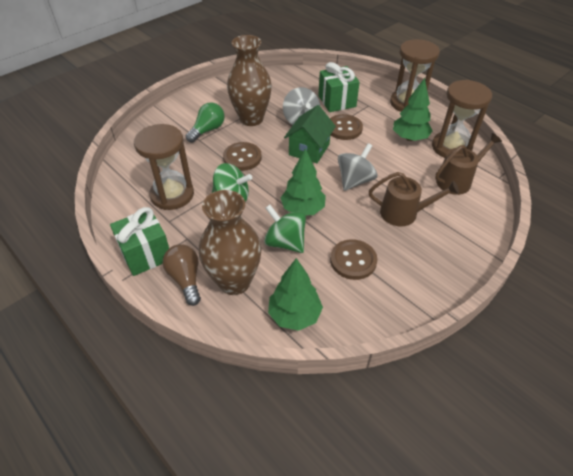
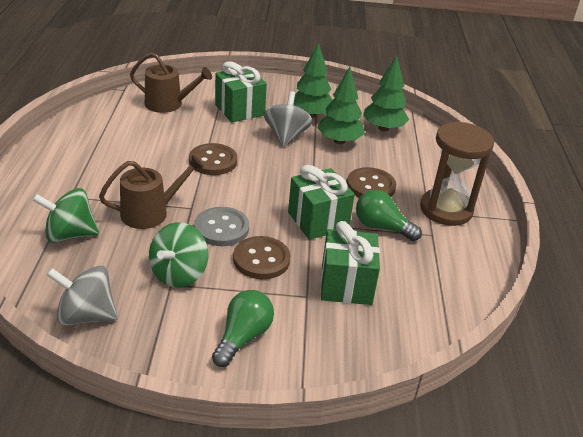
brown hourglass: 3 -> 1
brown light bulb: 1 -> 0
brown vase: 2 -> 0
green gift: 2 -> 3
green house: 1 -> 0
green light bulb: 1 -> 2
grey button: 0 -> 1

